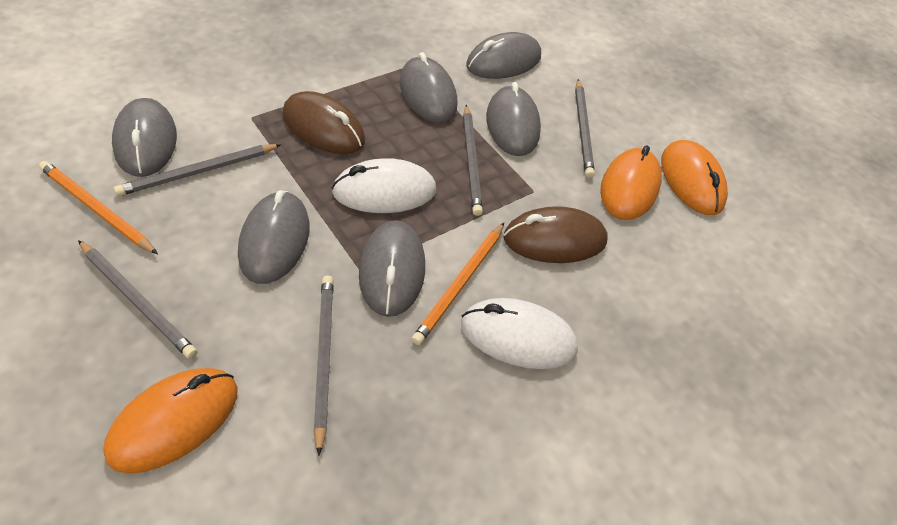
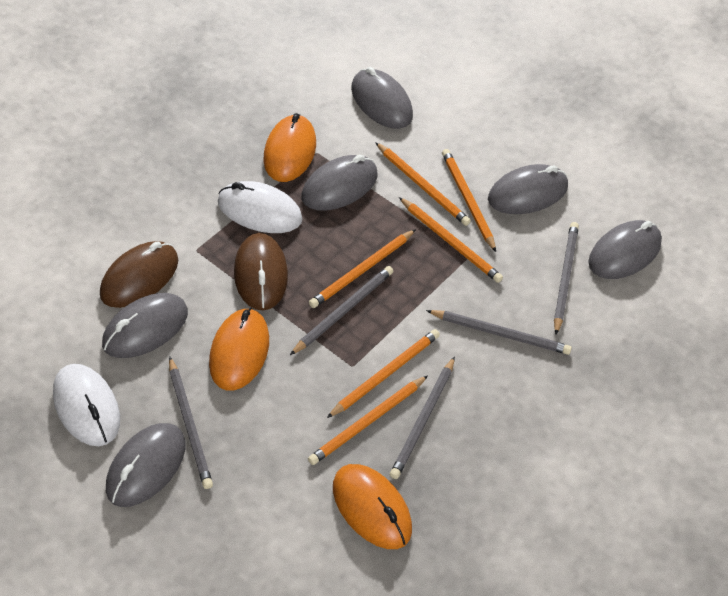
orange pencil: 2 -> 6

